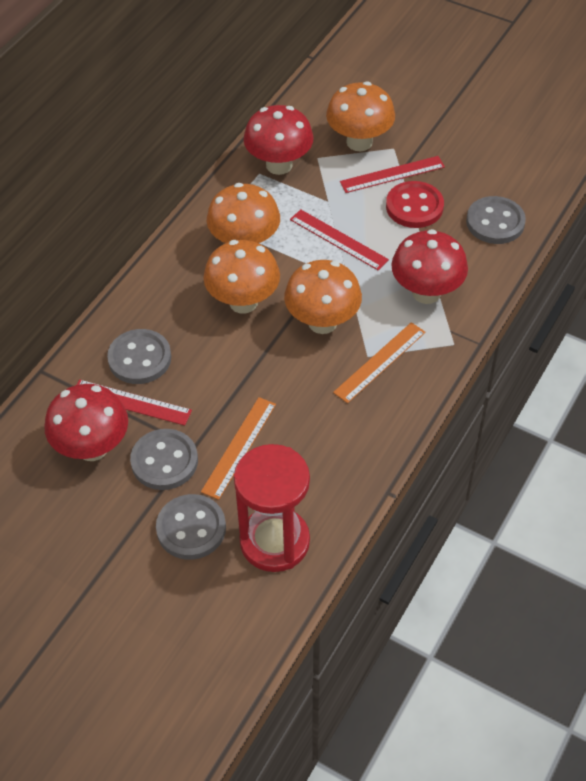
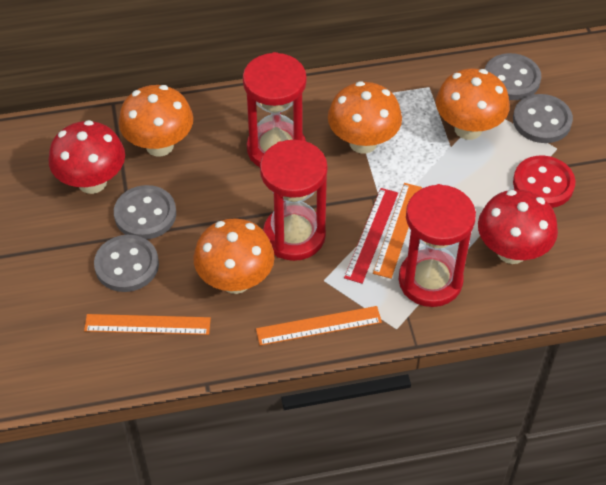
orange ruler: 2 -> 3
red hourglass: 1 -> 3
red mushroom: 3 -> 2
red ruler: 3 -> 1

